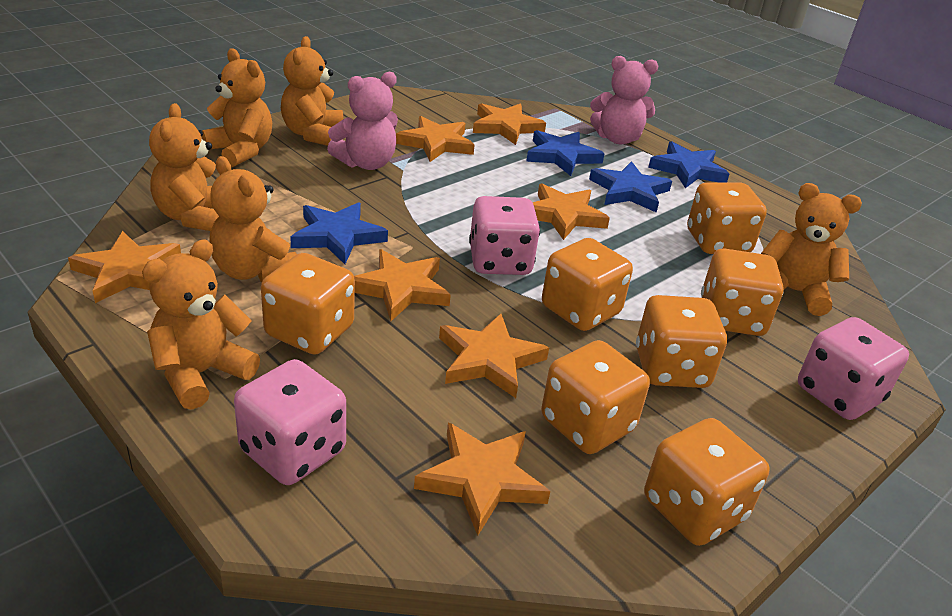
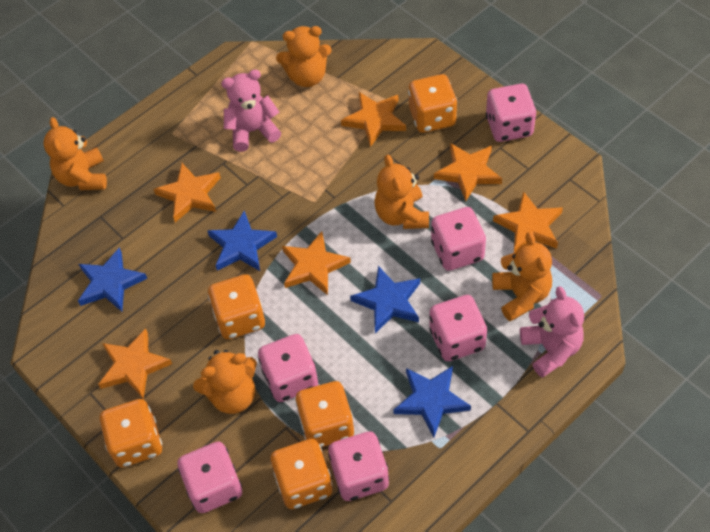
orange dice: 7 -> 5
orange star: 7 -> 6
orange teddy bear: 6 -> 5
pink dice: 3 -> 6

